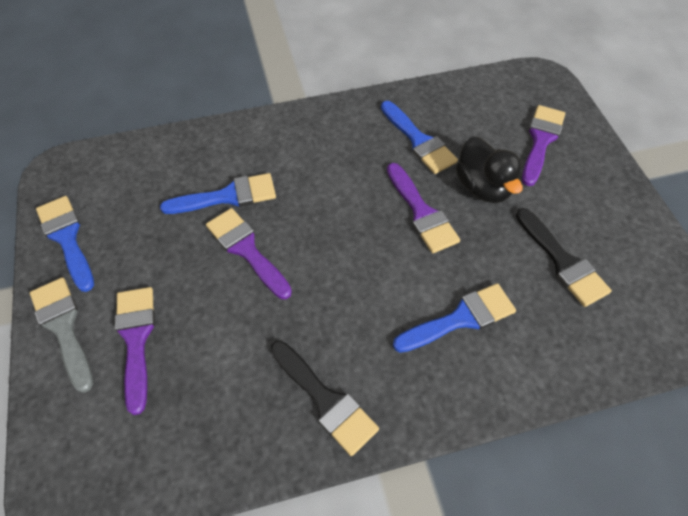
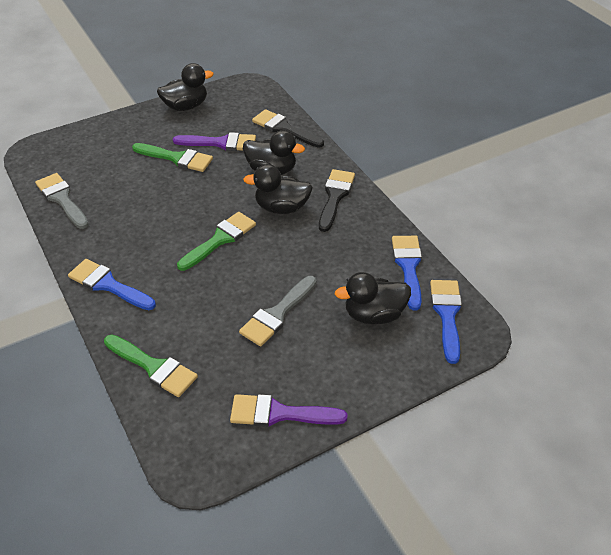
black duck: 1 -> 4
blue brush: 4 -> 3
green brush: 0 -> 3
grey brush: 1 -> 2
purple brush: 4 -> 2

